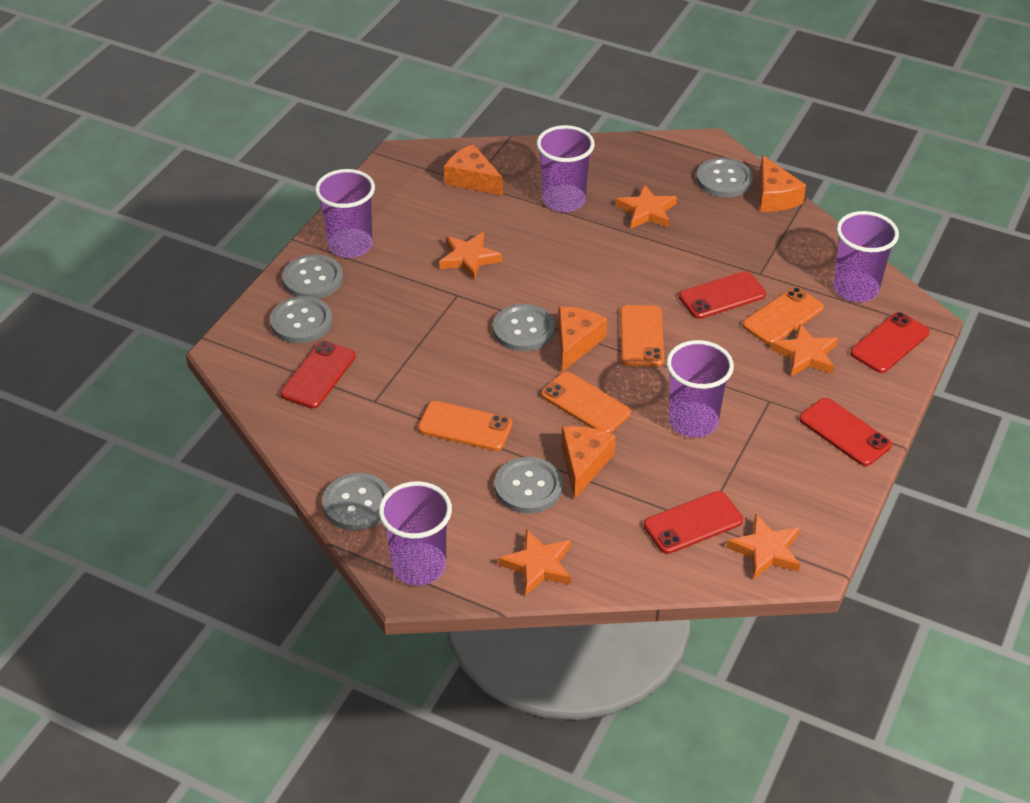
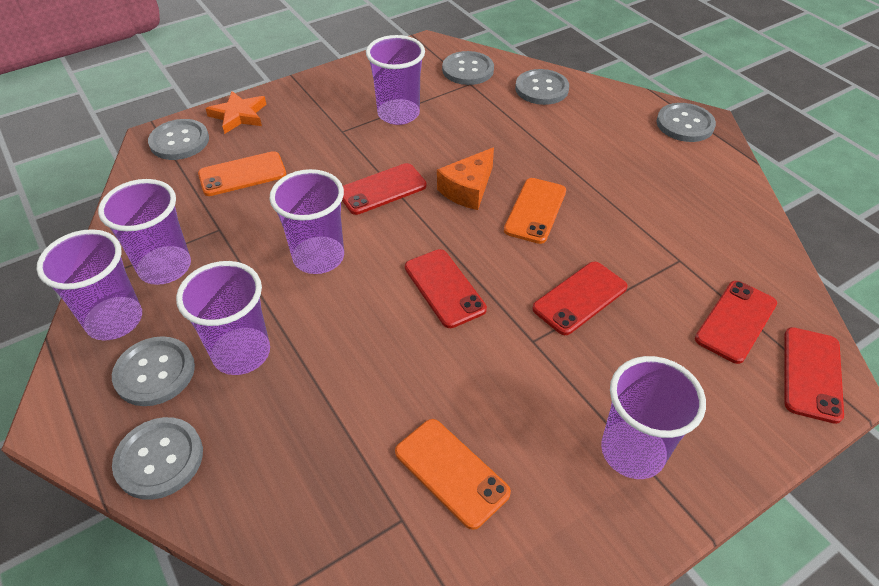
orange cheese: 4 -> 1
orange phone: 4 -> 3
orange star: 5 -> 1
purple cup: 5 -> 6

